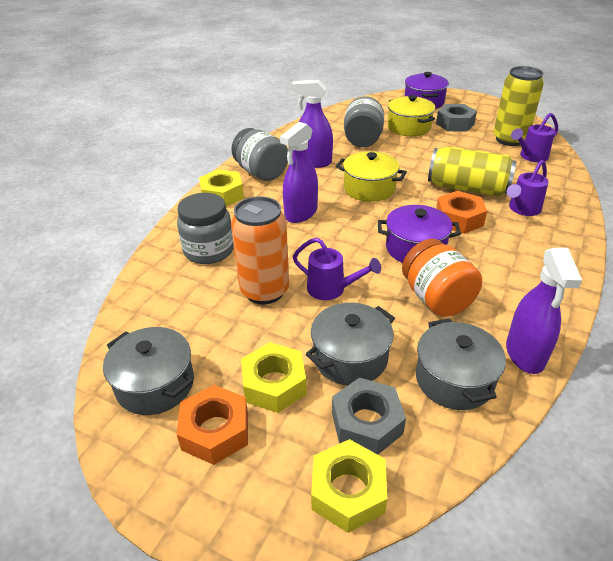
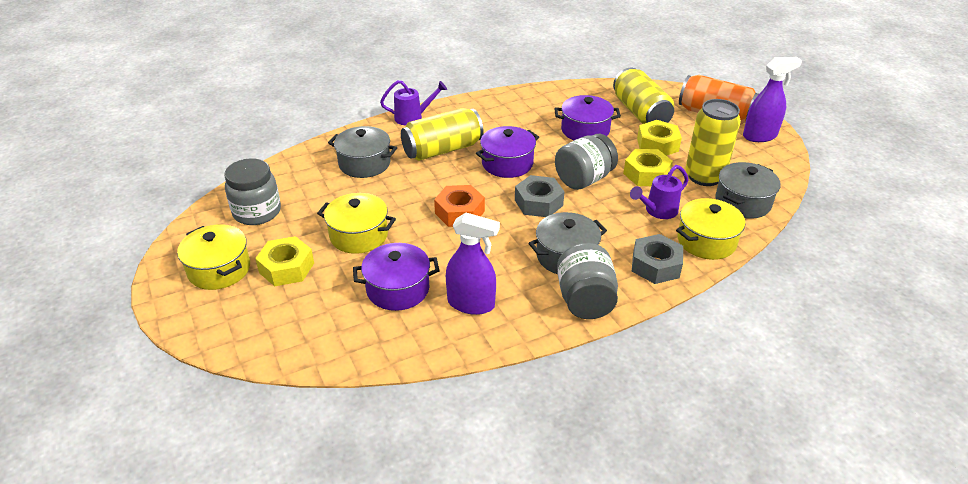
orange jar: 1 -> 0
orange nut: 2 -> 1
purple pot: 2 -> 3
purple spray bottle: 3 -> 2
purple watering can: 3 -> 2
yellow can: 2 -> 3
yellow pot: 2 -> 3

